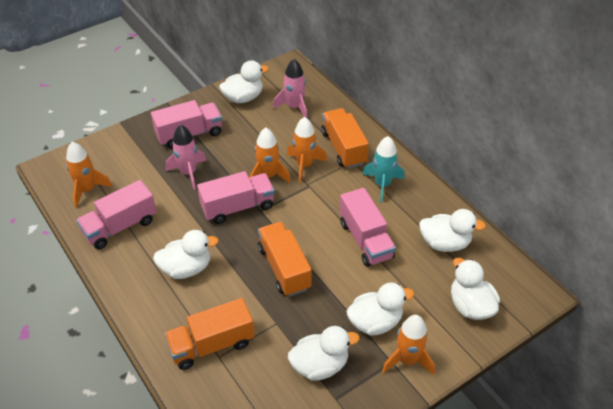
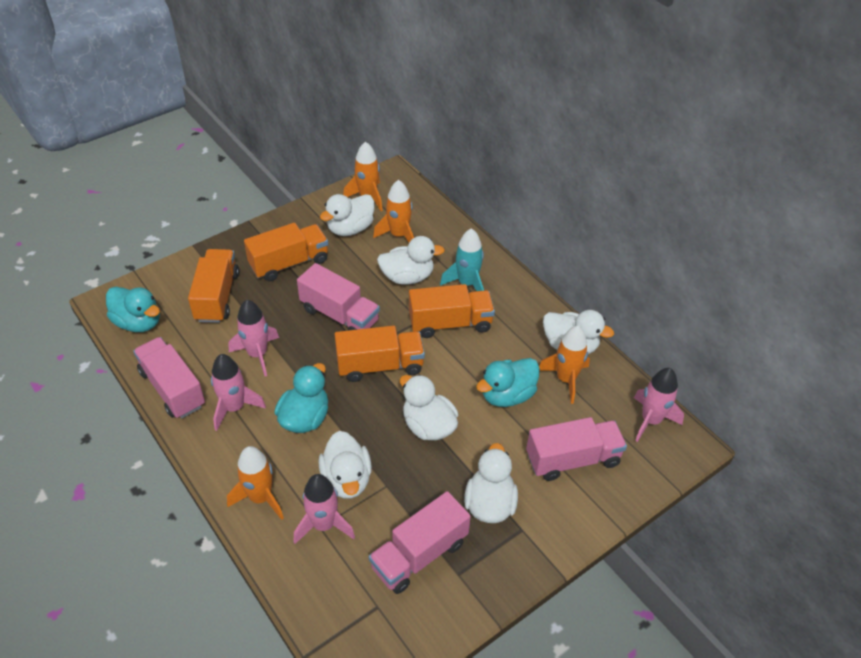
orange truck: 3 -> 4
pink rocket: 2 -> 4
turquoise duck: 0 -> 3

